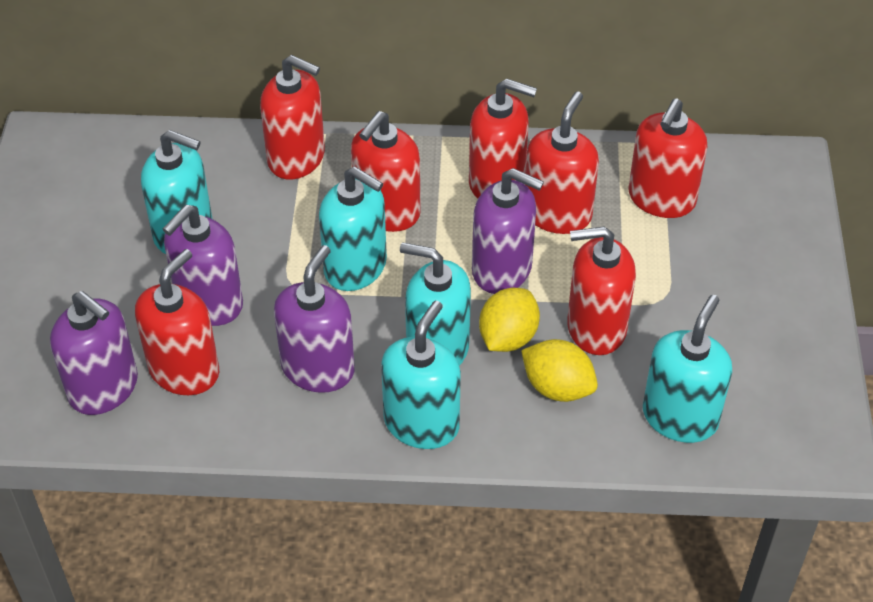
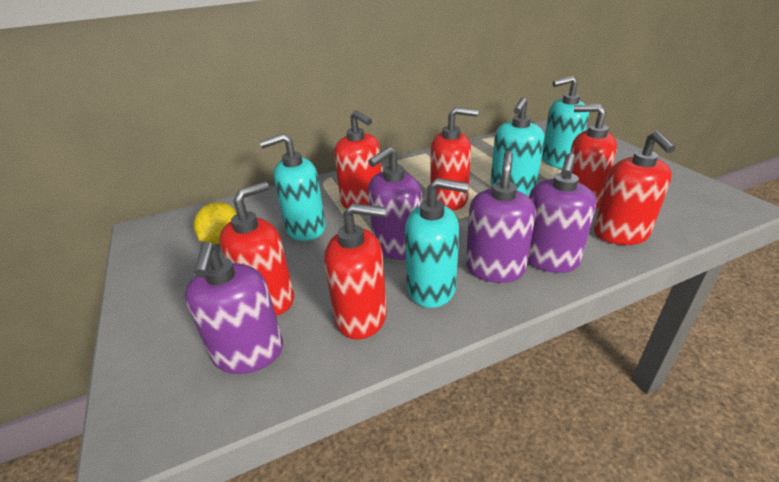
red soap dispenser: 7 -> 6
turquoise soap dispenser: 5 -> 4
yellow lemon: 2 -> 1

